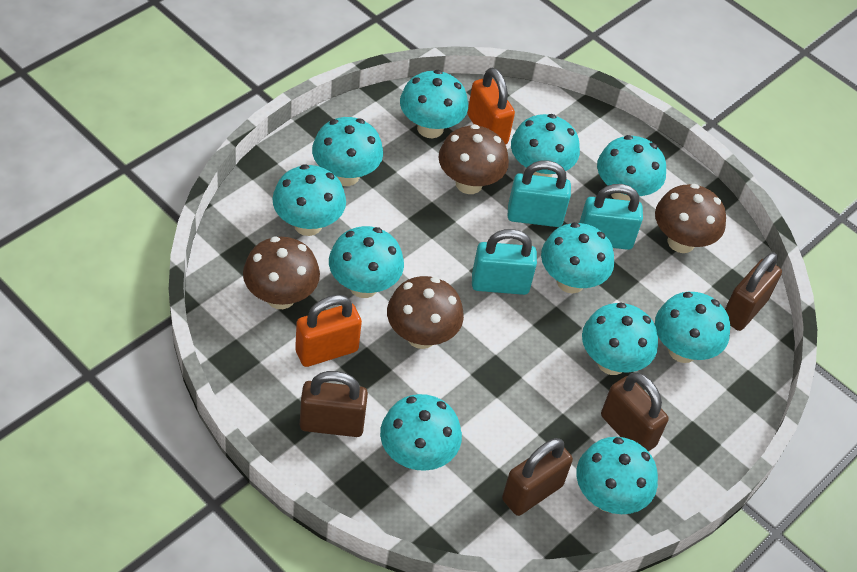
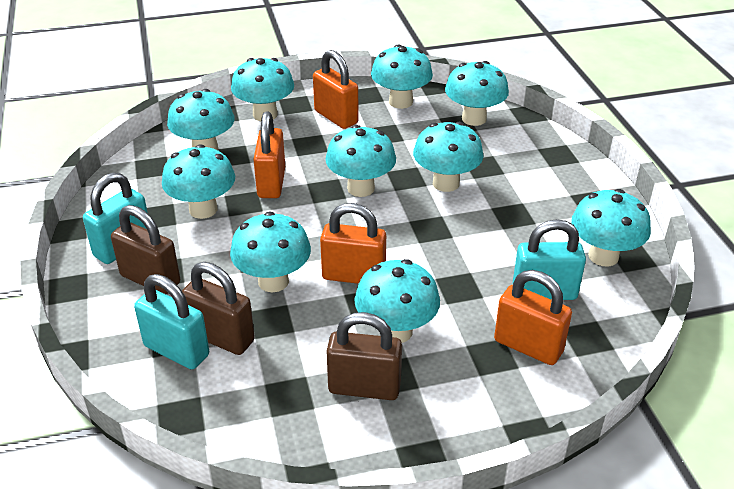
brown mushroom: 4 -> 0
brown padlock: 4 -> 3
orange padlock: 2 -> 4
turquoise mushroom: 11 -> 10

